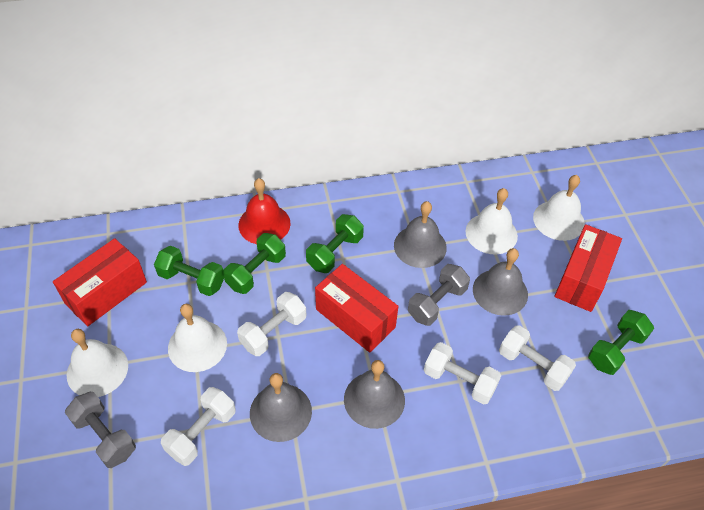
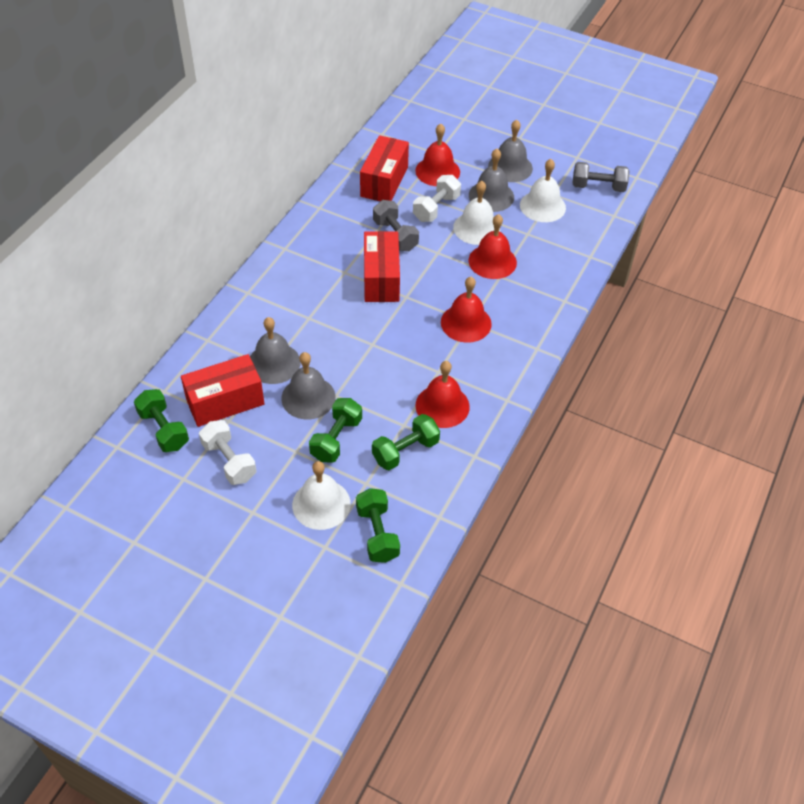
red bell: 1 -> 4
white bell: 4 -> 3
white dumbbell: 4 -> 2

